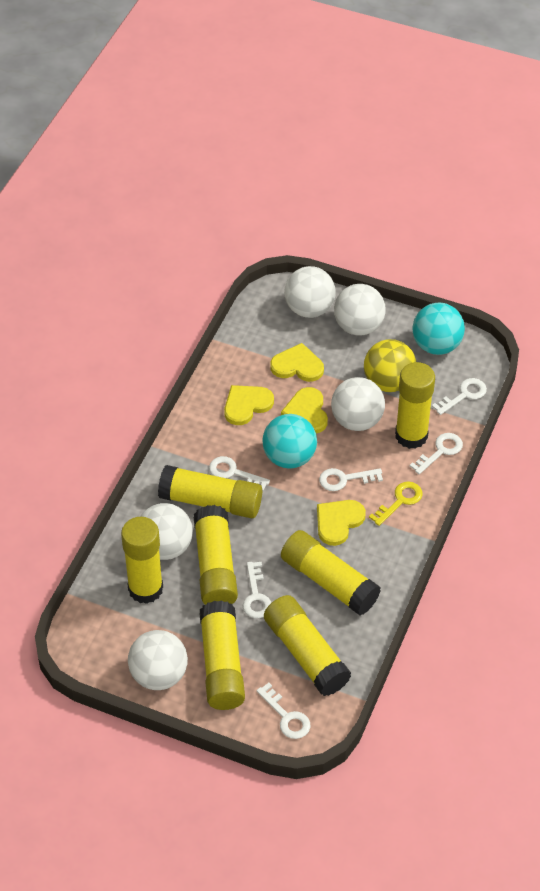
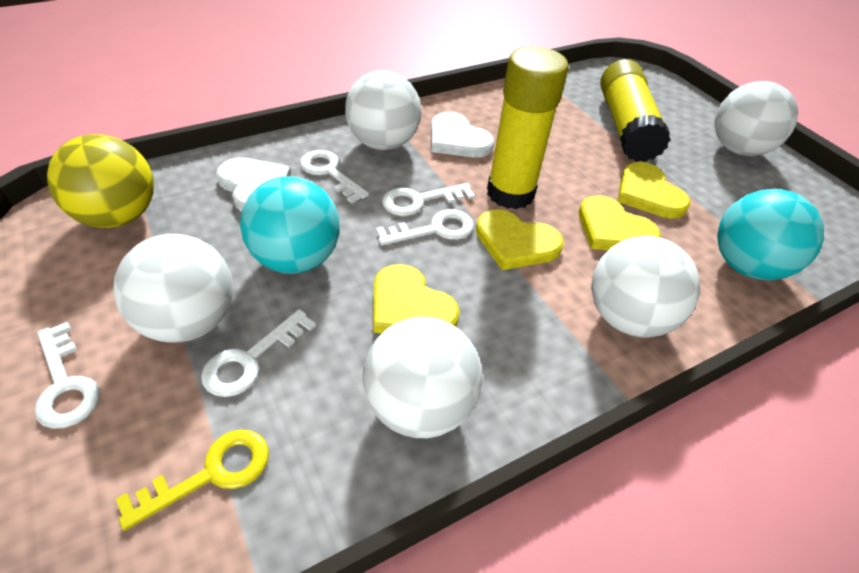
white heart: 0 -> 2
white key: 6 -> 5
yellow glue stick: 7 -> 2

